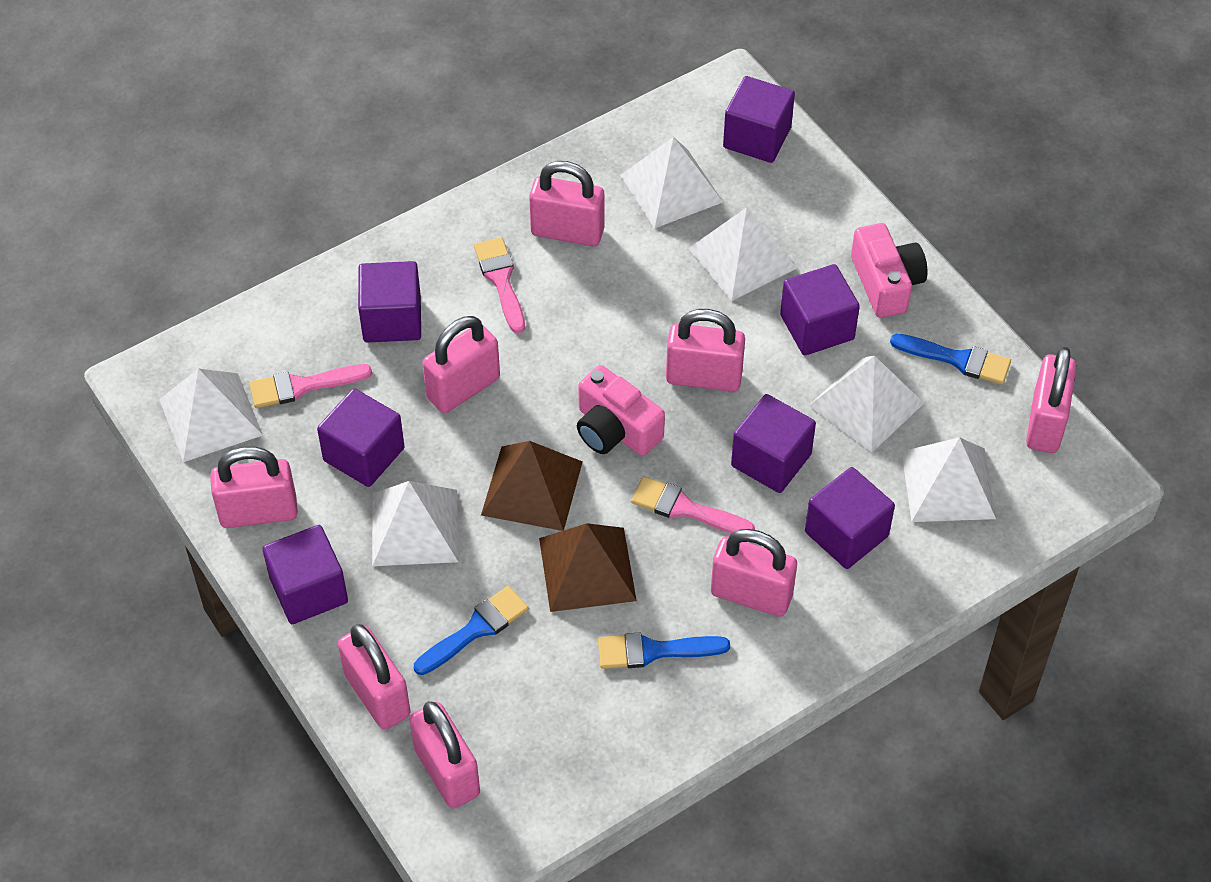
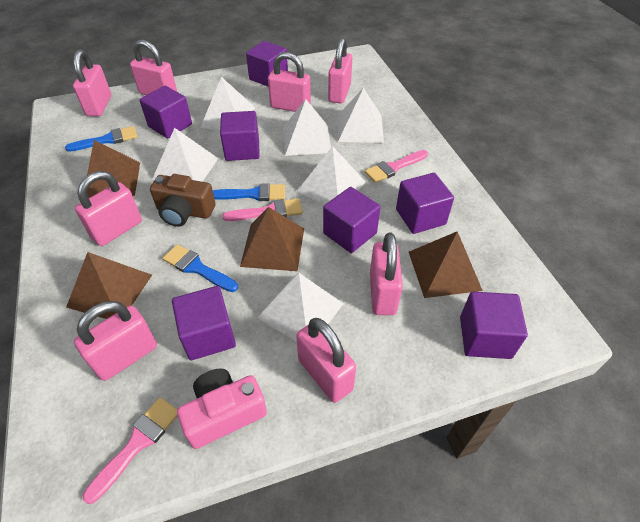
brown camera: 0 -> 1
brown pyramid: 2 -> 4
pink camera: 2 -> 1

